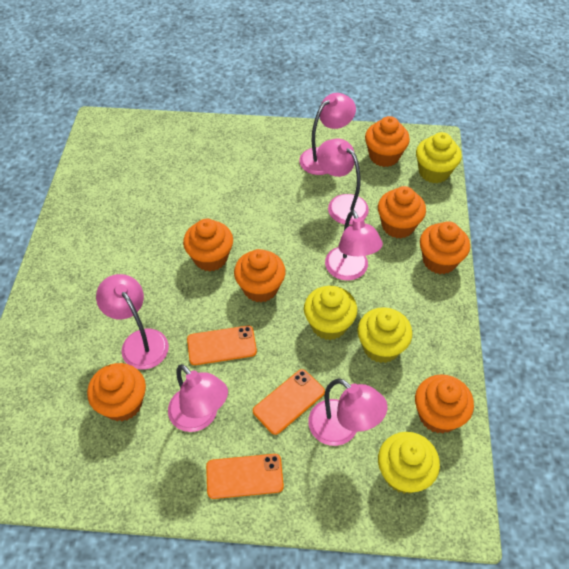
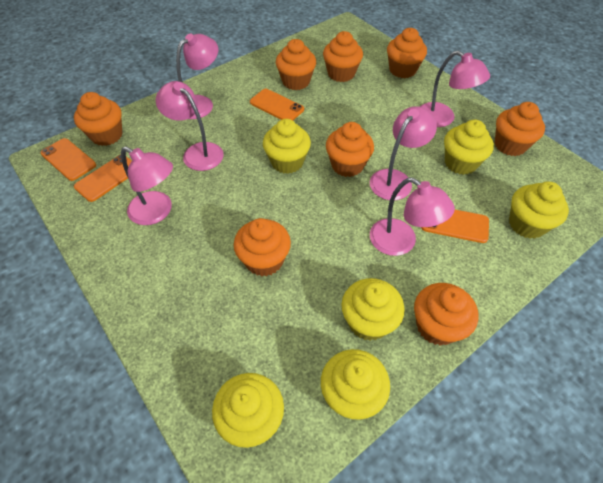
orange cupcake: 7 -> 8
orange phone: 3 -> 4
yellow cupcake: 4 -> 6

